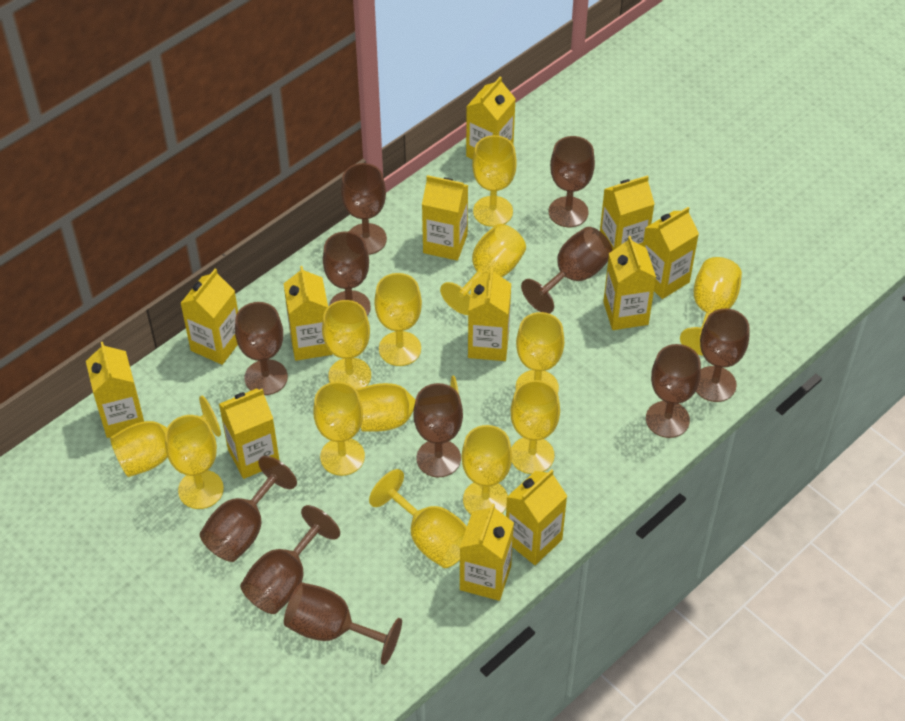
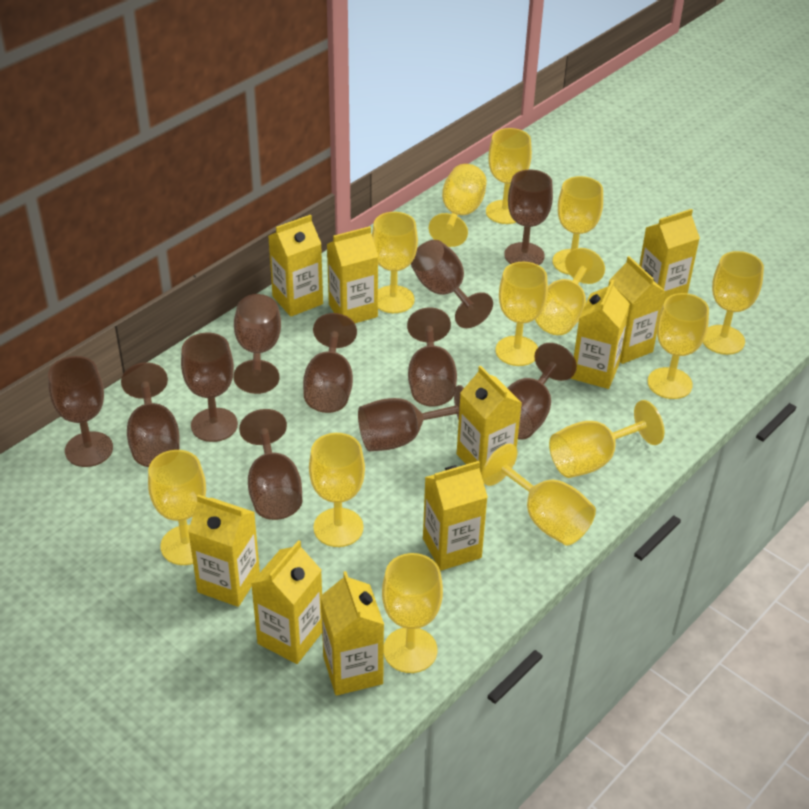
yellow carton: 12 -> 10

